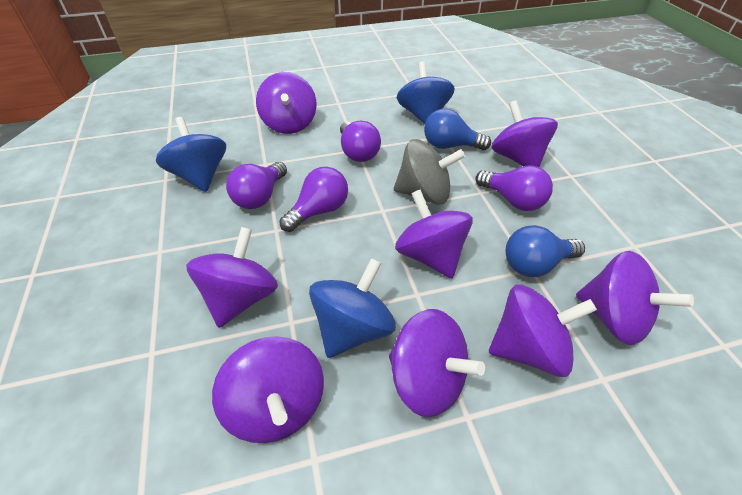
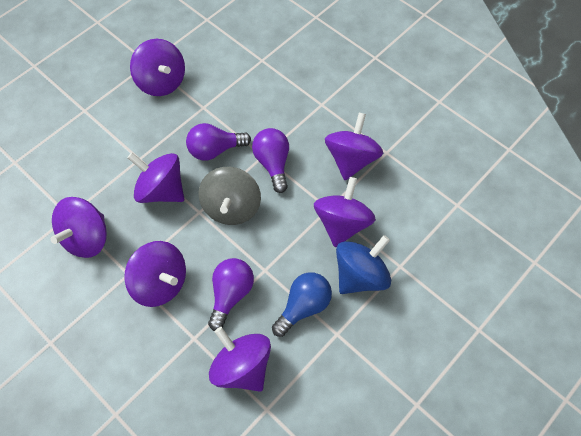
blue light bulb: 2 -> 1
blue spinning top: 3 -> 1
purple light bulb: 4 -> 3
purple spinning top: 8 -> 7

